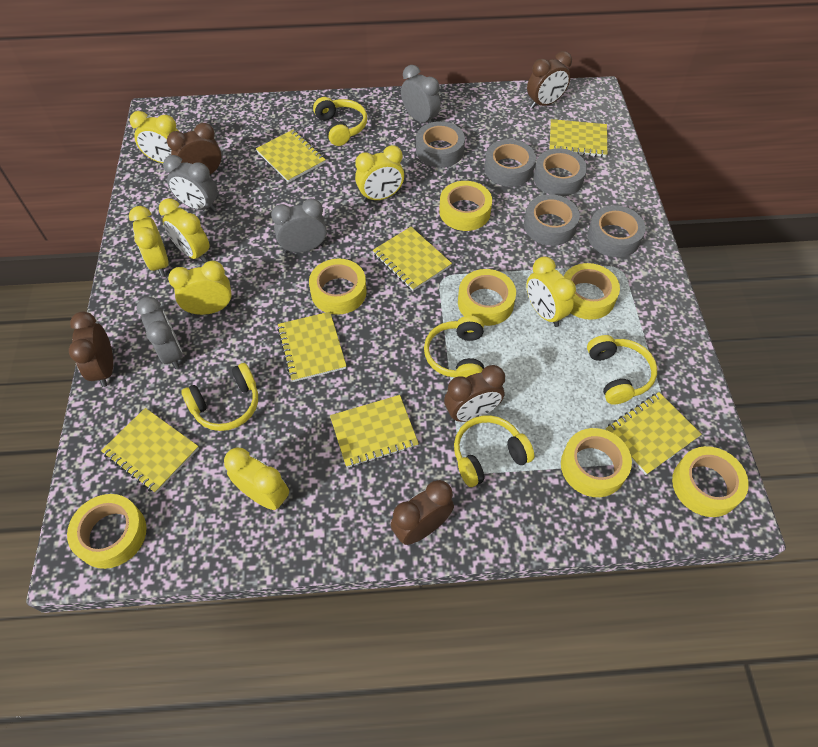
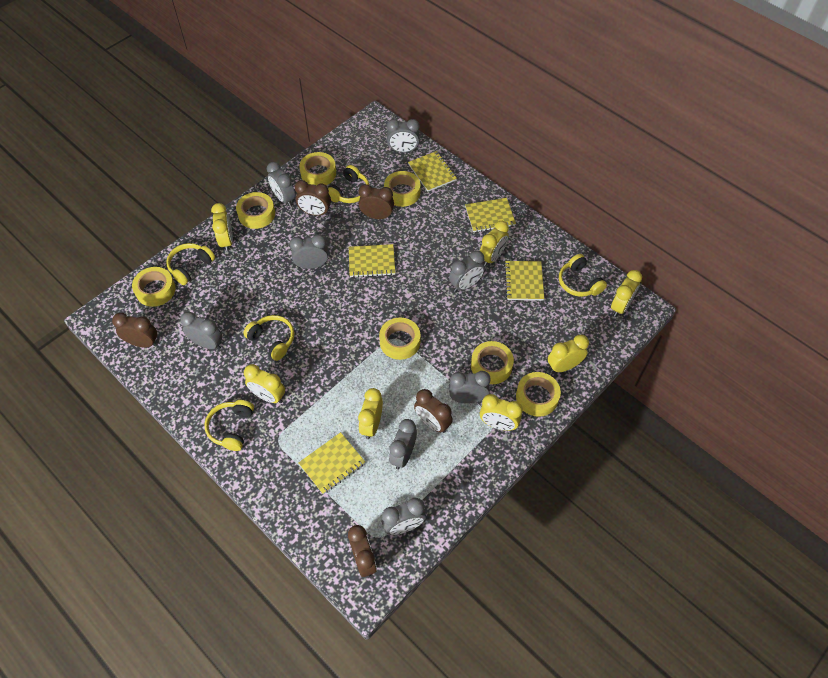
grey clock: 4 -> 8
grey tape: 5 -> 0
yellow notebook: 7 -> 5

